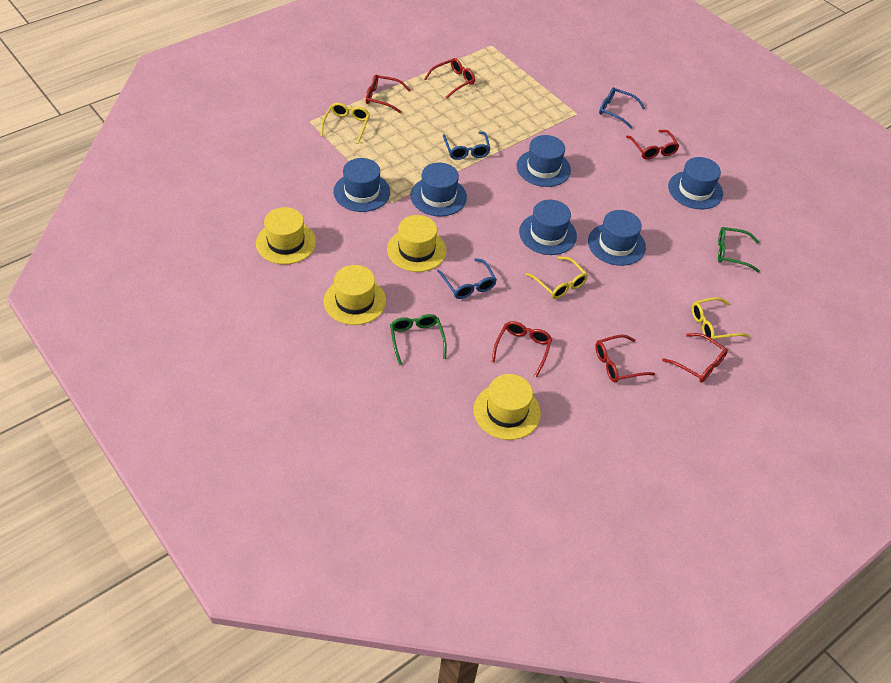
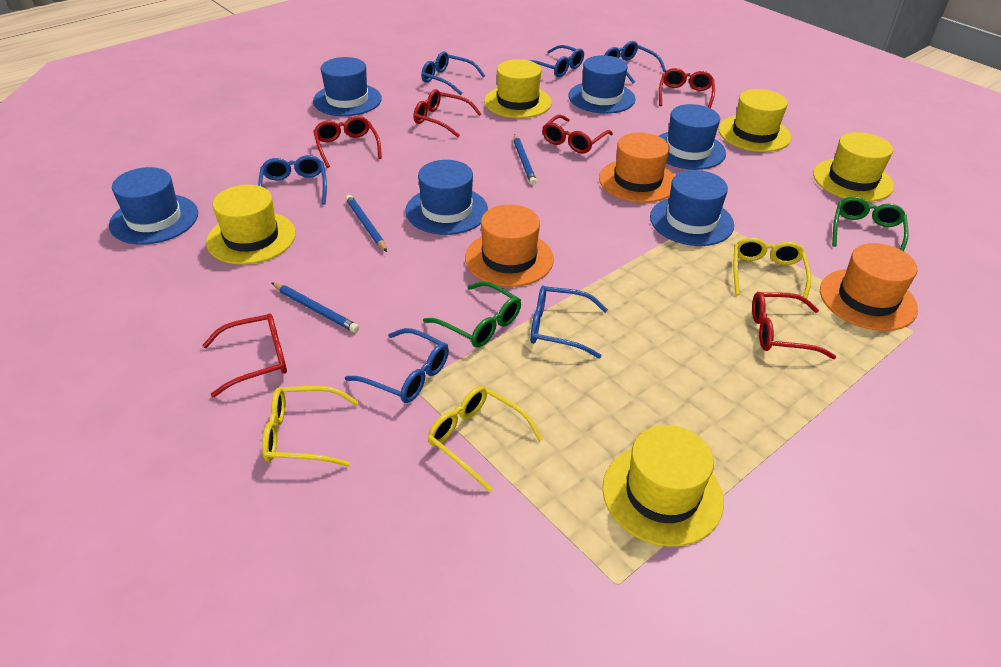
blue glasses: 3 -> 6
blue pencil: 0 -> 3
orange hat: 0 -> 3
yellow hat: 4 -> 5

